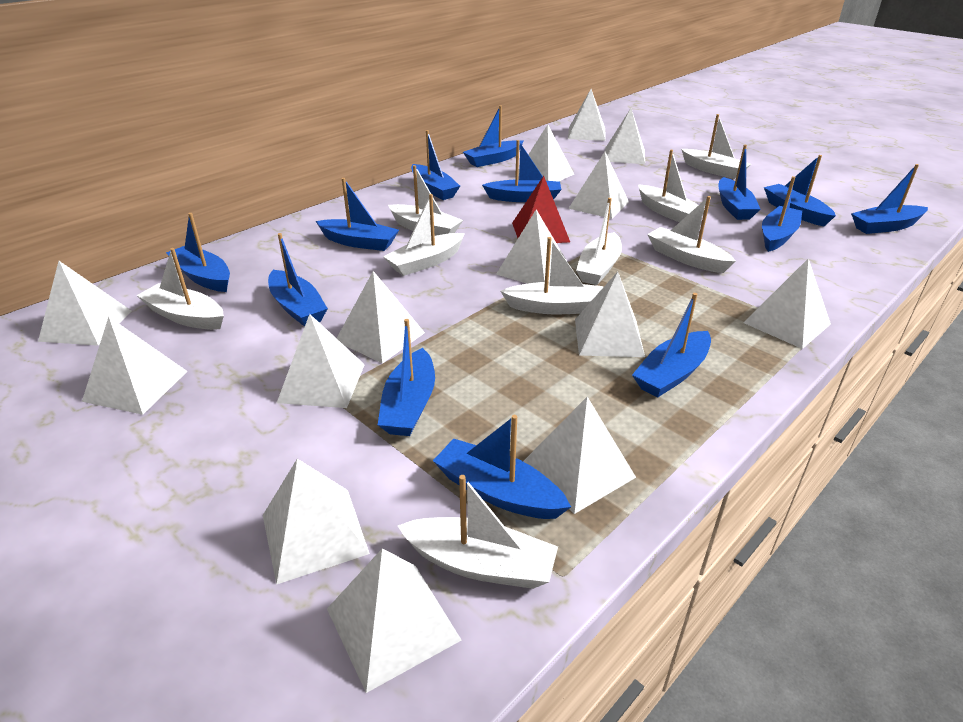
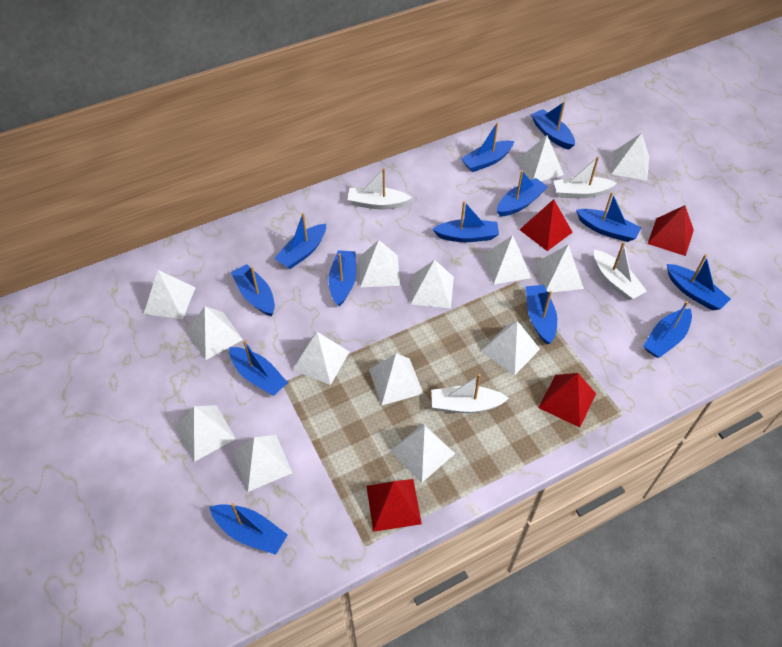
red pyramid: 1 -> 4
white boat: 9 -> 4

